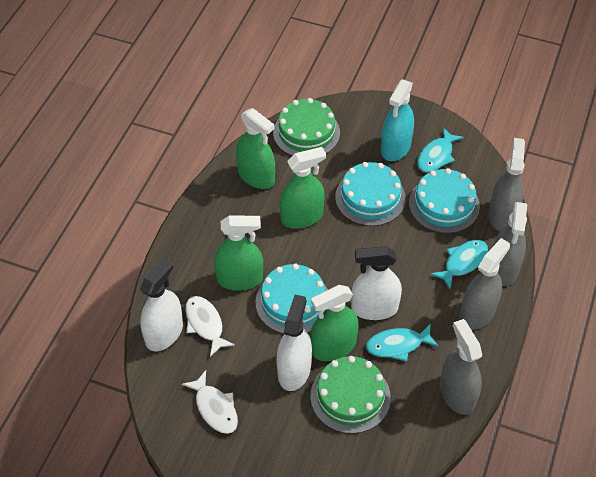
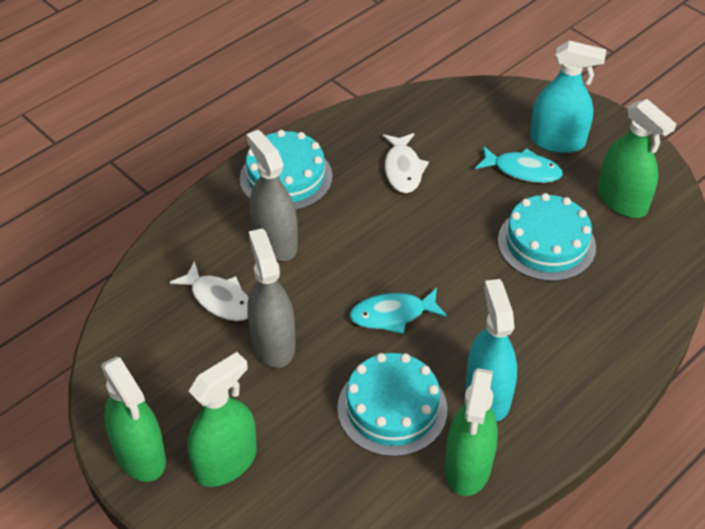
green cake: 2 -> 0
grey spray bottle: 4 -> 2
turquoise fish: 3 -> 2
turquoise spray bottle: 1 -> 2
white spray bottle: 3 -> 0

